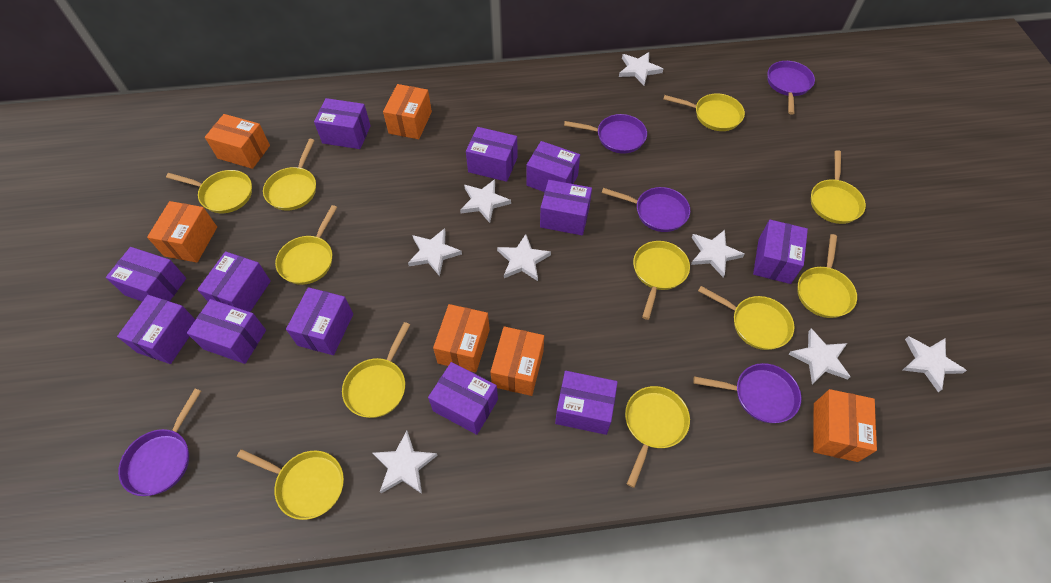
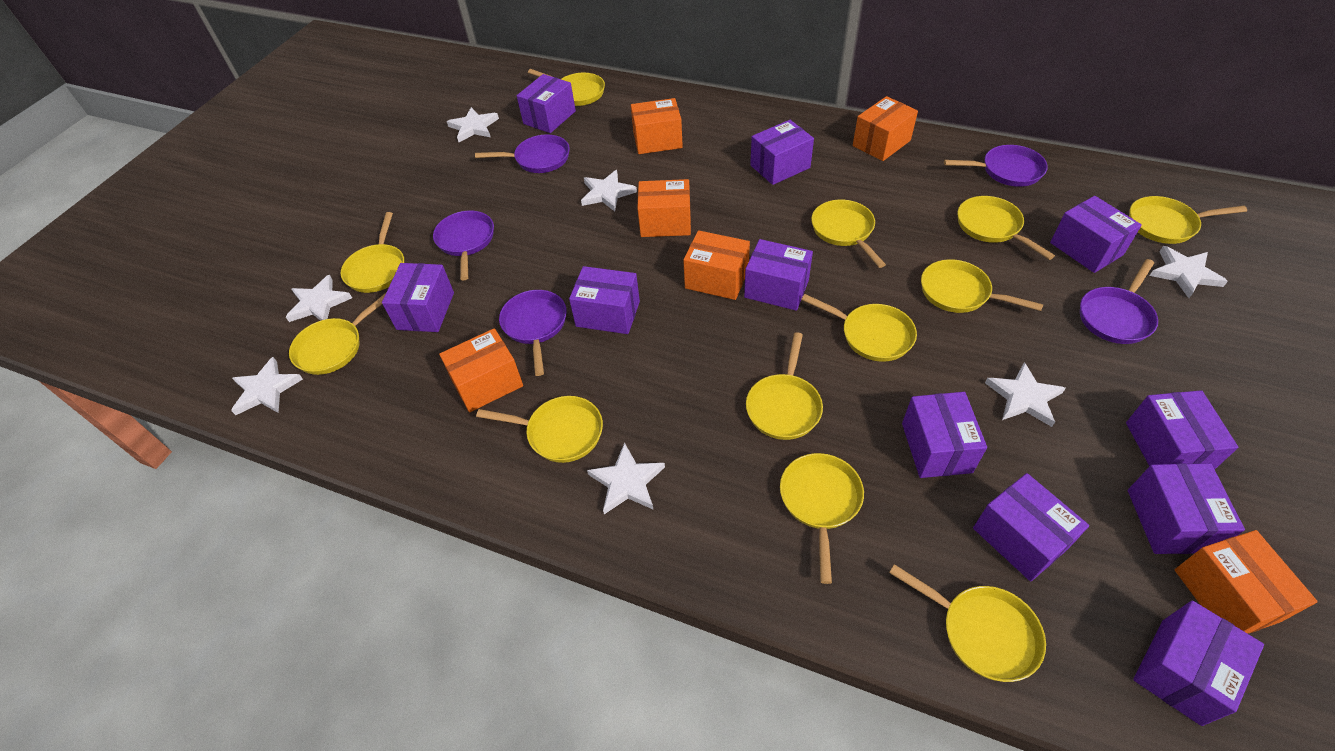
purple box: 12 -> 11
white star: 8 -> 7
yellow pan: 11 -> 12

